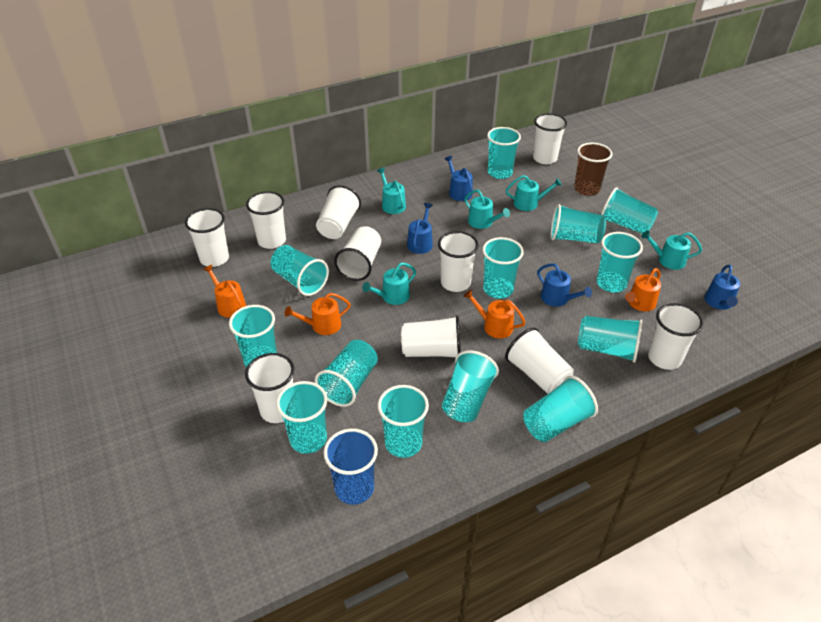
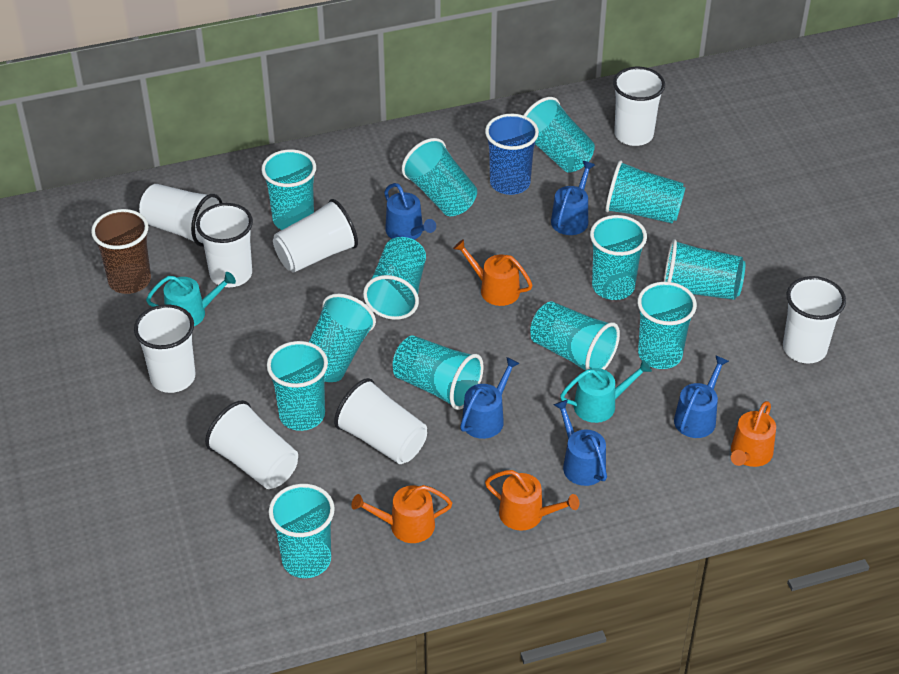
blue watering can: 4 -> 5
turquoise watering can: 5 -> 2
white cup: 10 -> 8

